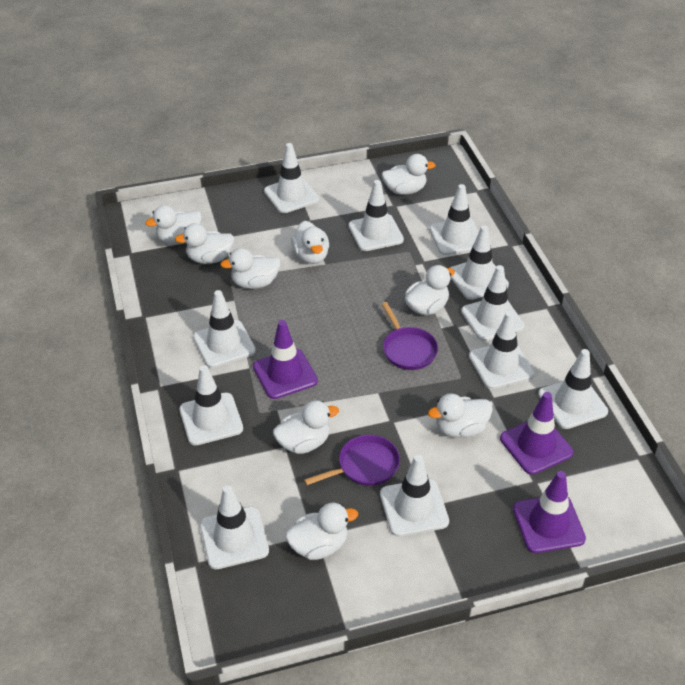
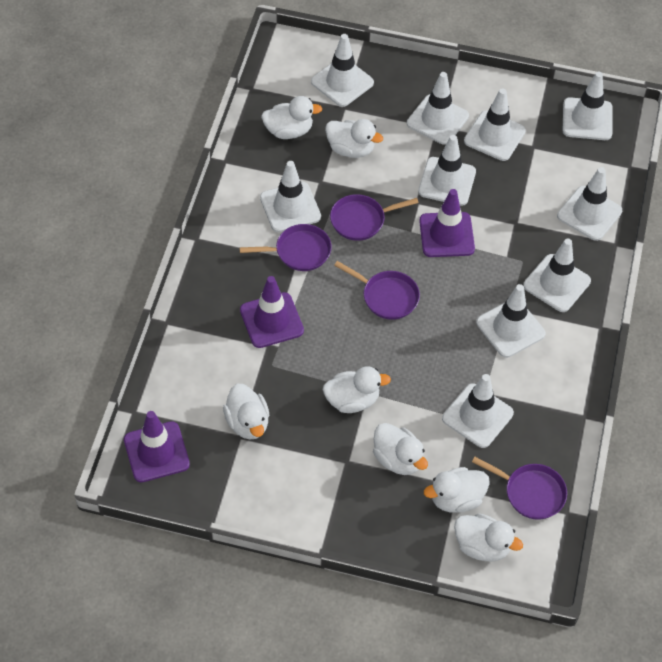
purple pan: 2 -> 4
white duck: 9 -> 7
white traffic cone: 11 -> 10

